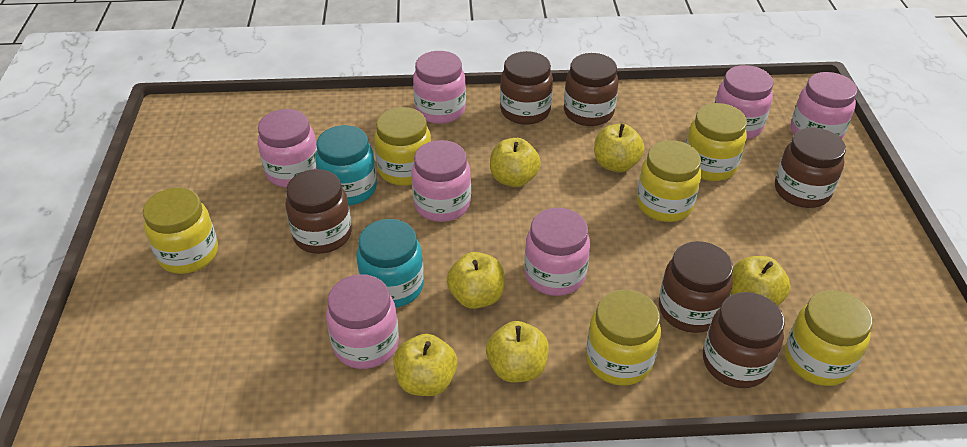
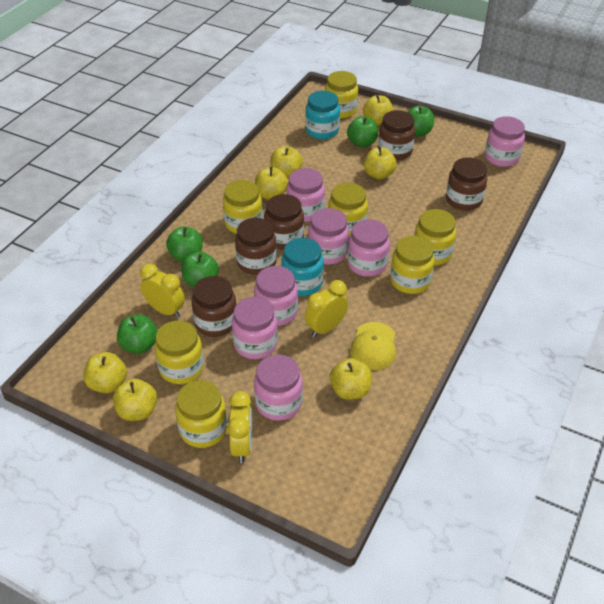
brown jar: 6 -> 5
green apple: 0 -> 5
yellow apple: 6 -> 7
yellow cap: 0 -> 1
yellow clock: 0 -> 3
yellow jar: 6 -> 7

